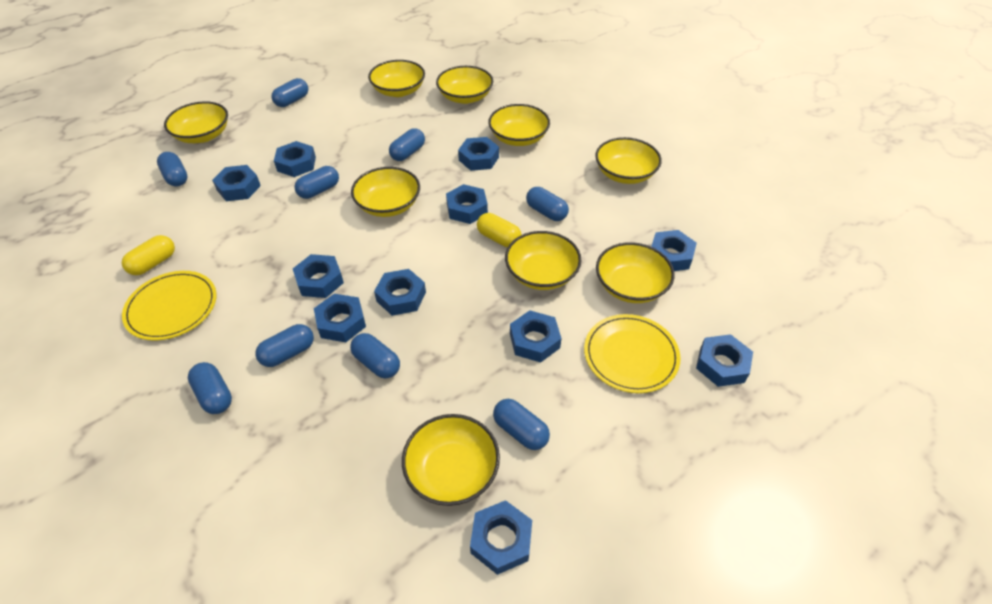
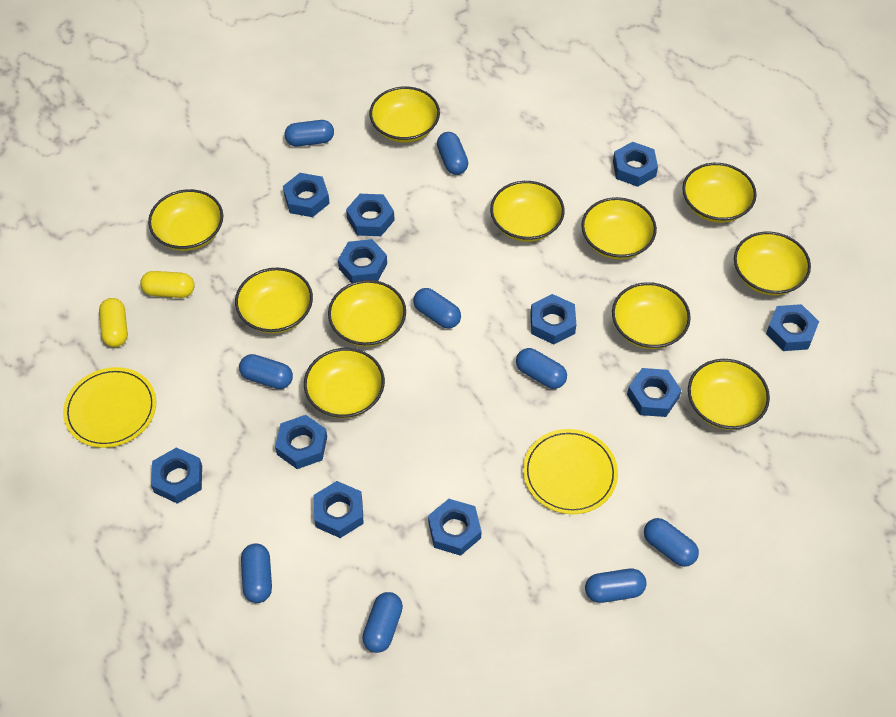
yellow bowl: 9 -> 11

